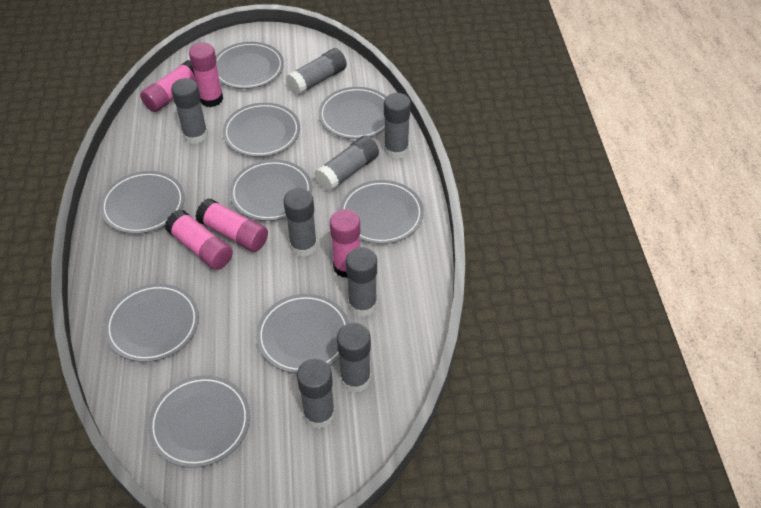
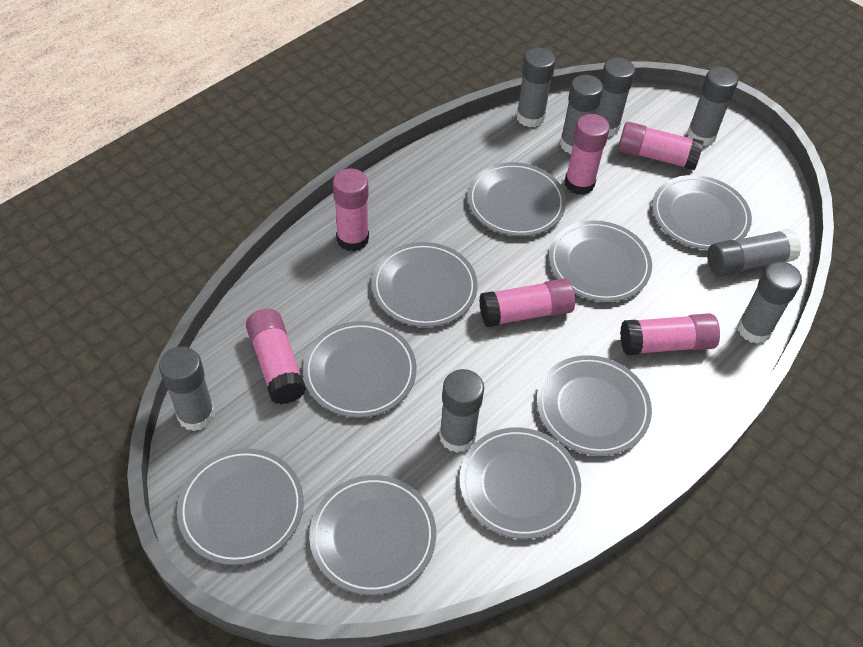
pink glue stick: 5 -> 6

